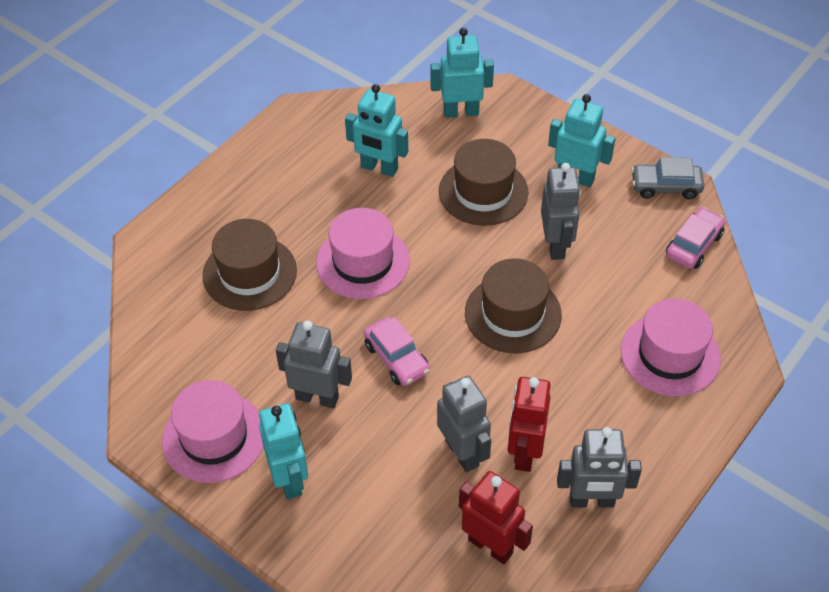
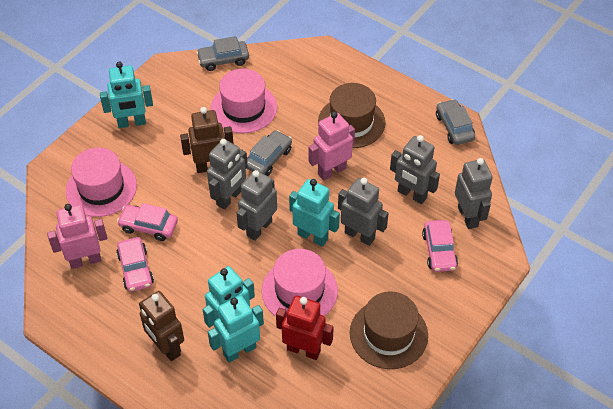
brown hat: 3 -> 2
brown robot: 0 -> 2
grey car: 1 -> 3
grey robot: 4 -> 5
pink car: 2 -> 3
pink robot: 0 -> 2
red robot: 2 -> 1

